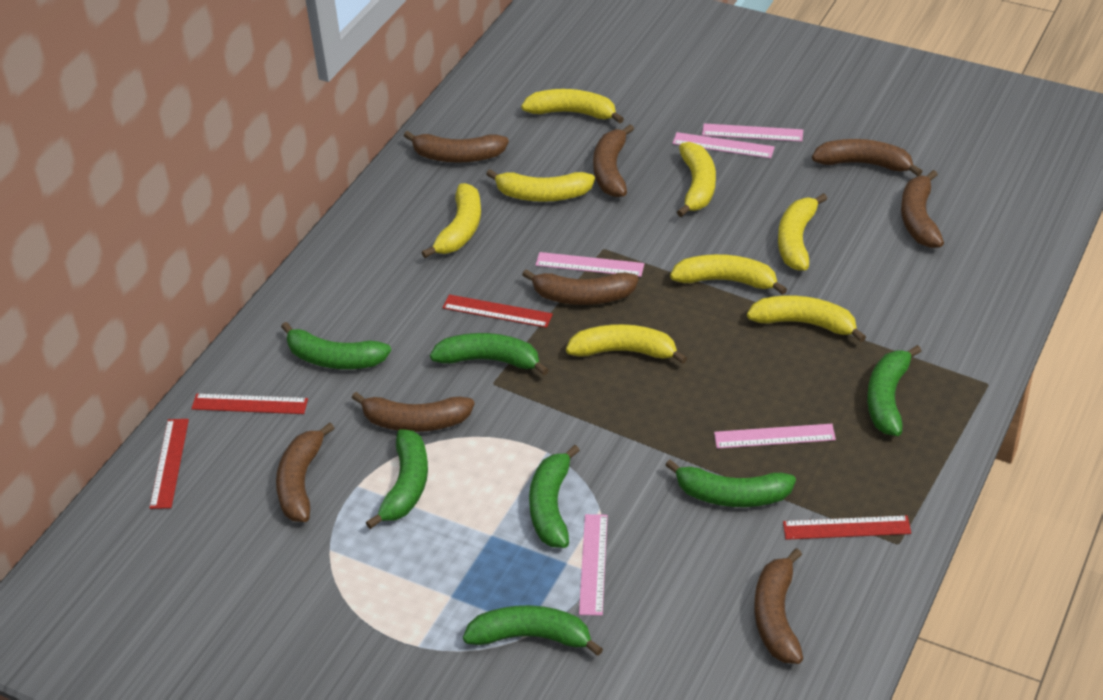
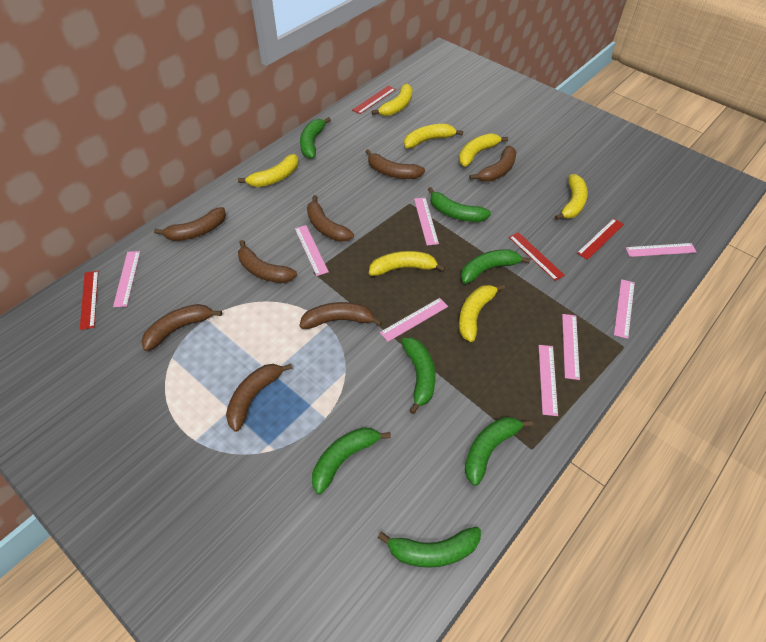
pink ruler: 5 -> 8
yellow banana: 8 -> 7

